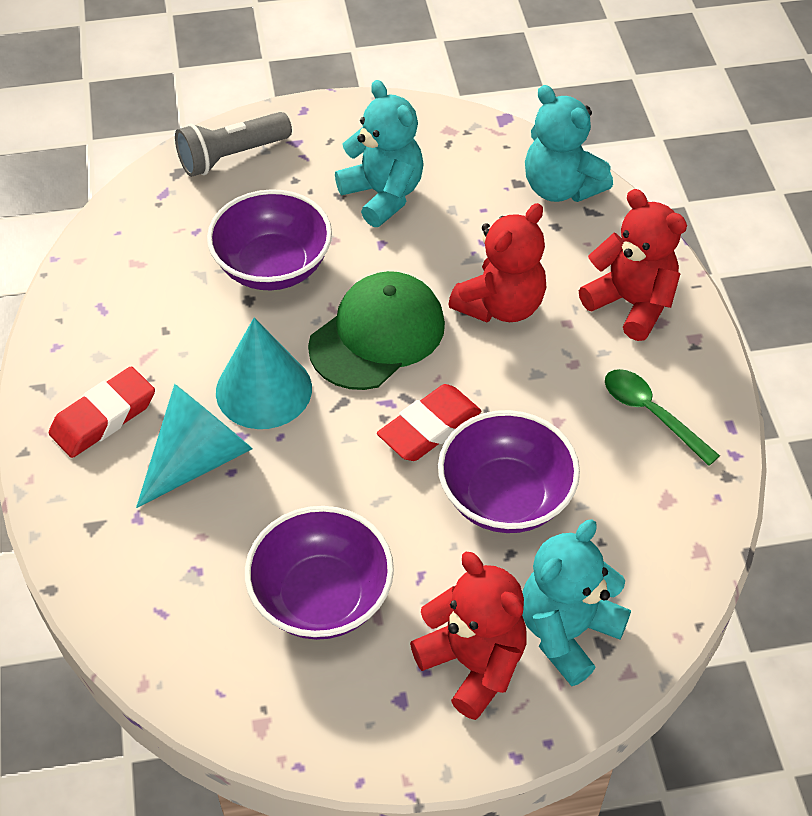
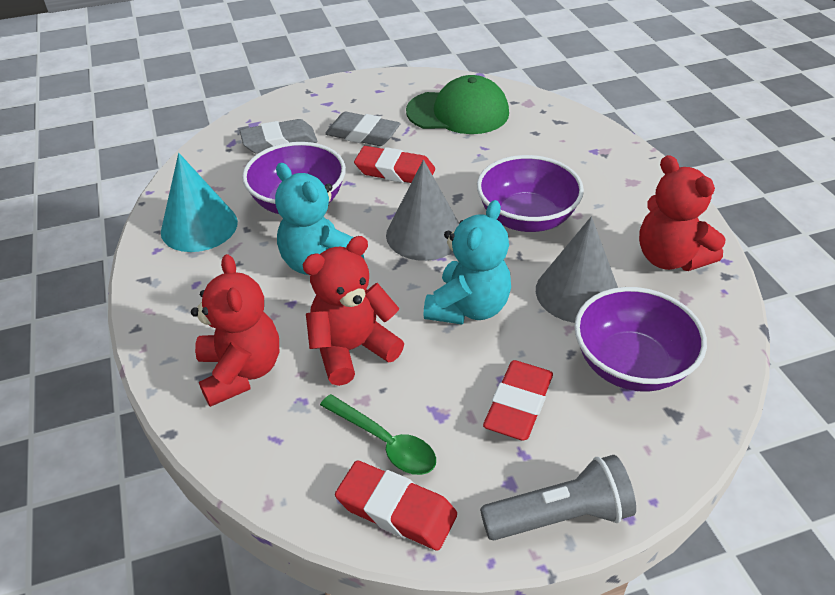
grey cone: 0 -> 2
grey eraser: 0 -> 2
red eraser: 2 -> 3
turquoise cone: 2 -> 1
turquoise teddy bear: 3 -> 2

